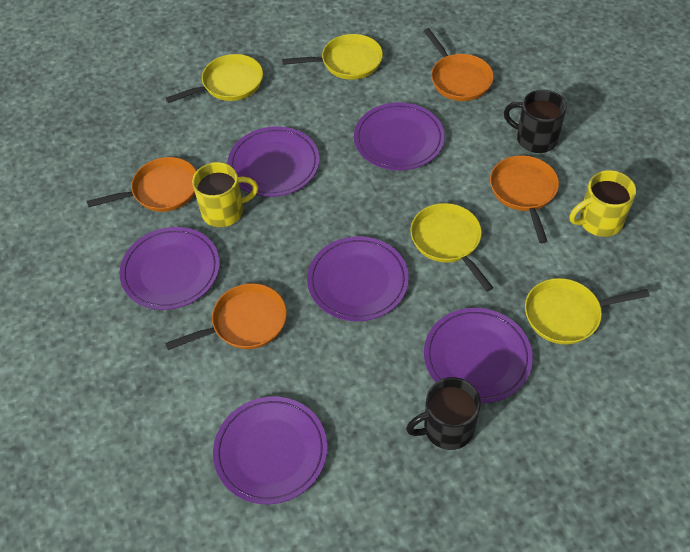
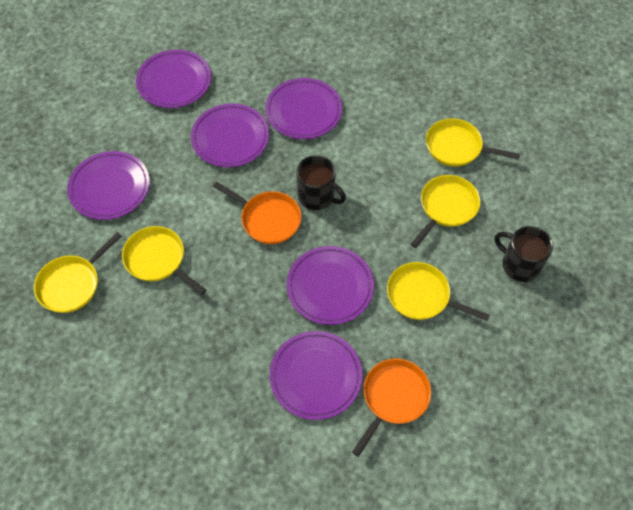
orange pan: 4 -> 2
yellow mug: 2 -> 0
yellow pan: 4 -> 5

